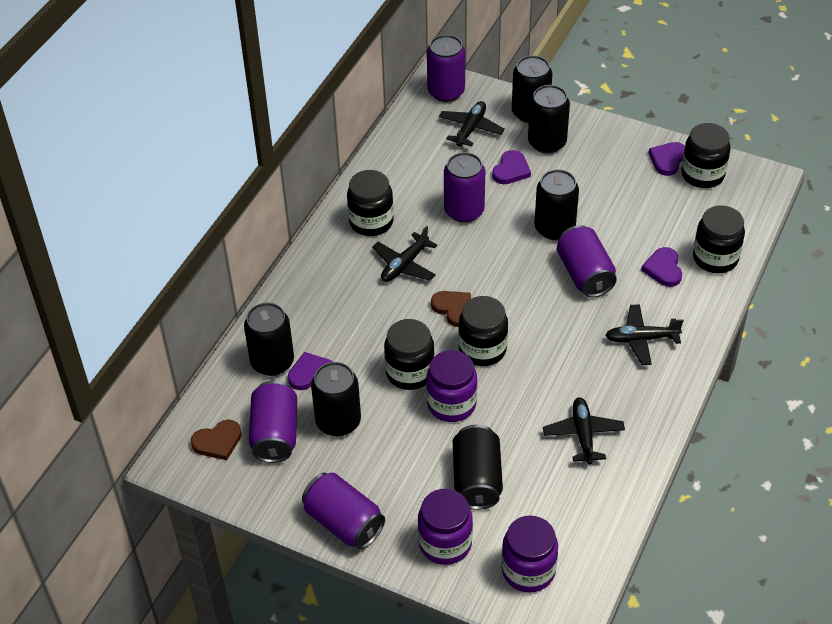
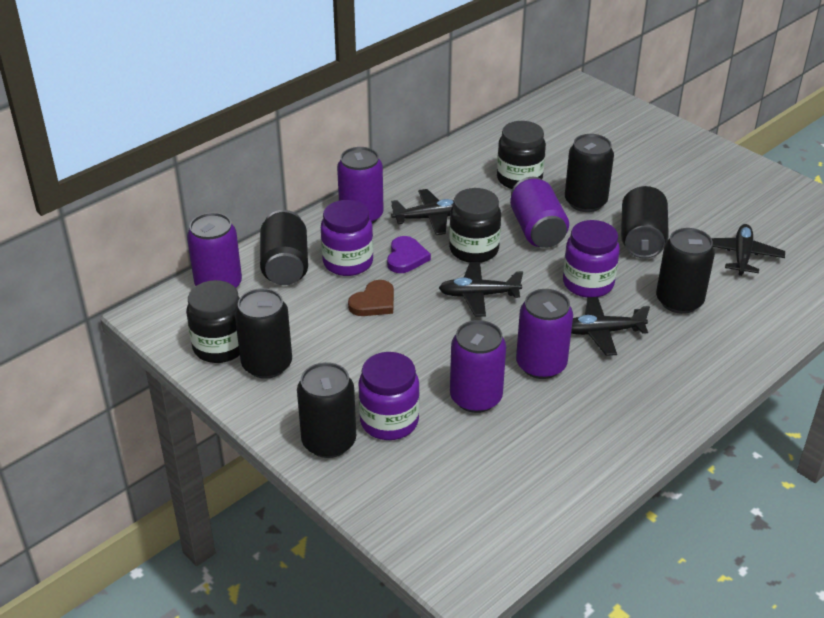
black jar: 5 -> 3
brown heart: 2 -> 1
purple heart: 4 -> 1

